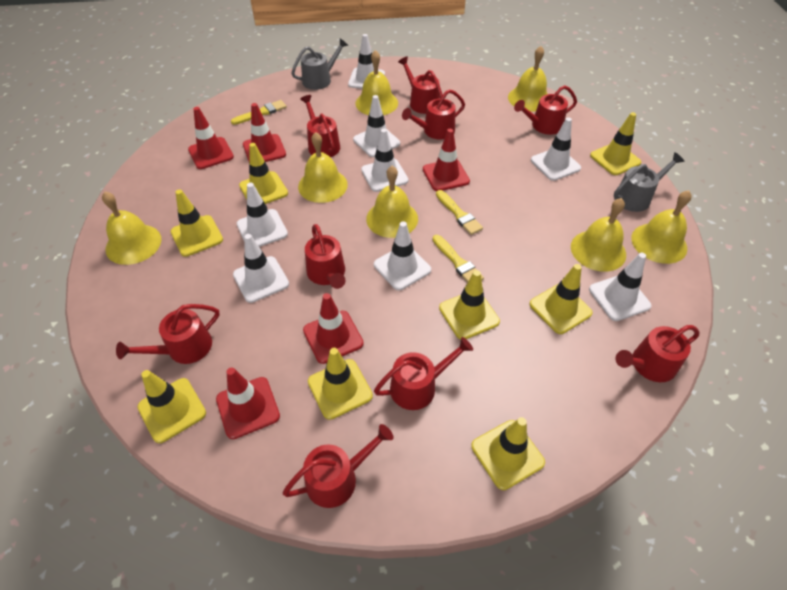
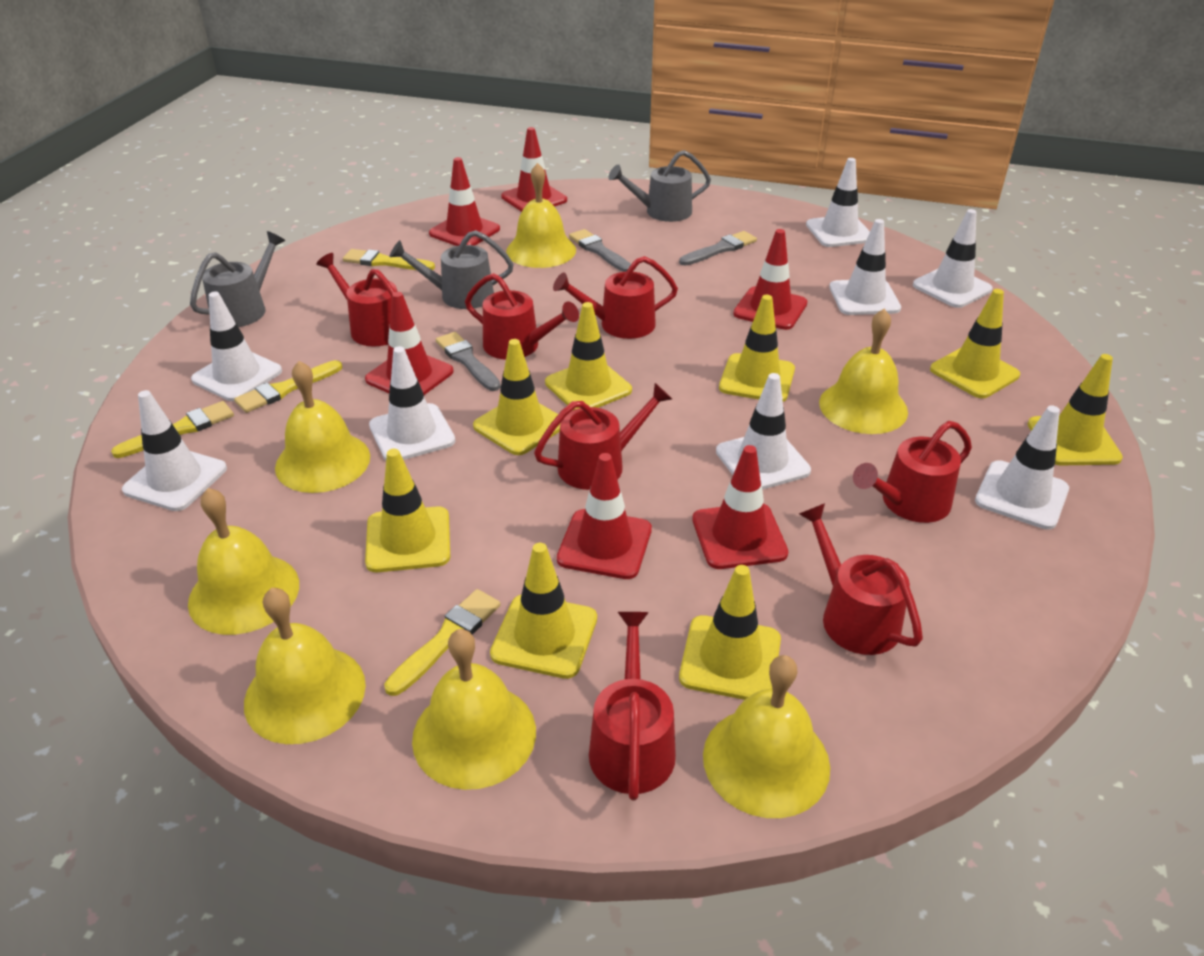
grey brush: 0 -> 3
grey watering can: 2 -> 3
red traffic cone: 5 -> 6
red watering can: 9 -> 7
yellow brush: 3 -> 4

